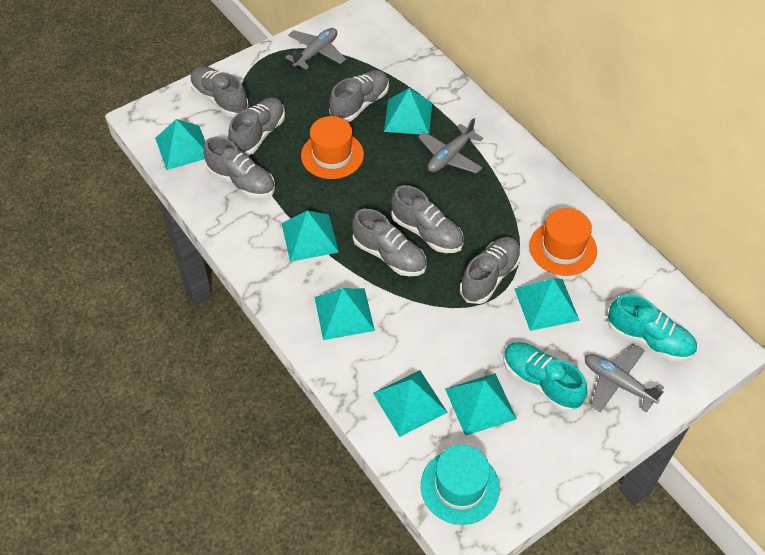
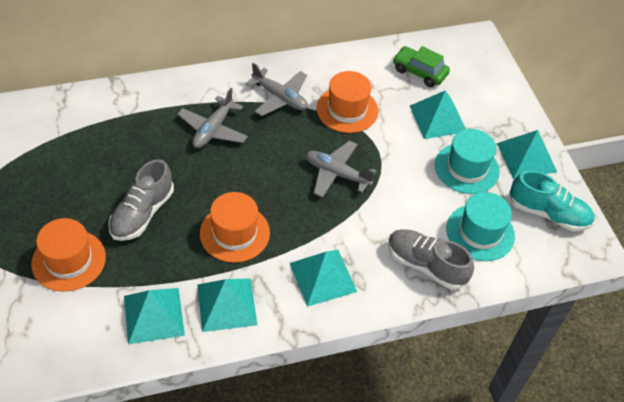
green car: 0 -> 1
grey shoe: 7 -> 2
orange hat: 2 -> 3
turquoise hat: 1 -> 2
turquoise pyramid: 7 -> 5
turquoise shoe: 2 -> 1

